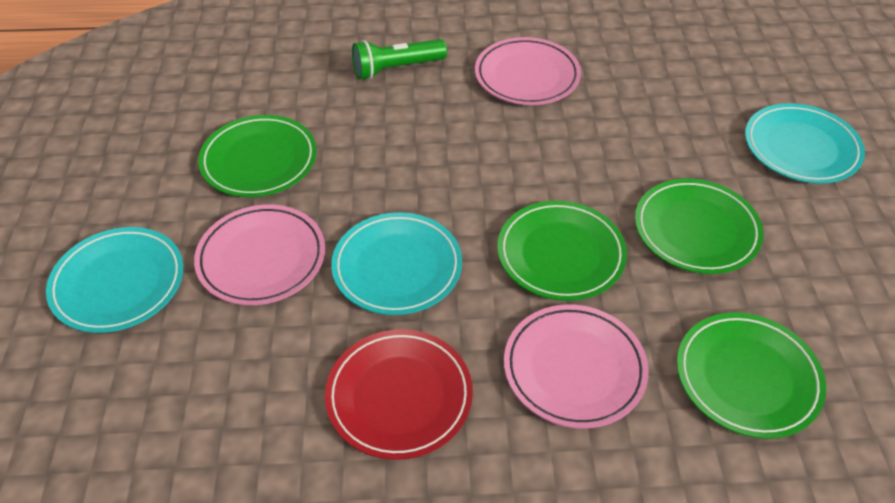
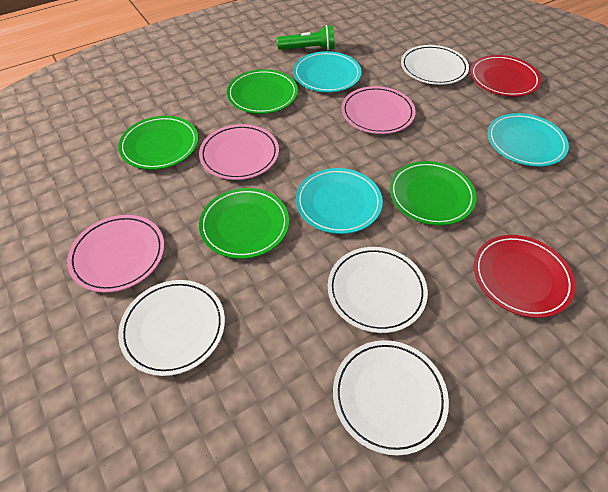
red plate: 1 -> 2
white plate: 0 -> 4

